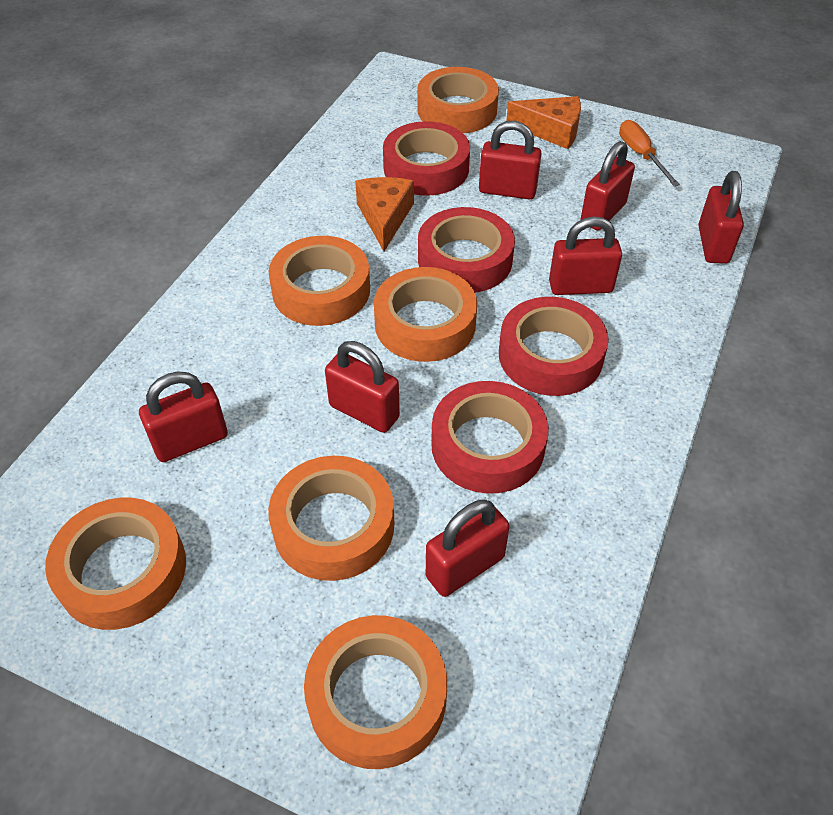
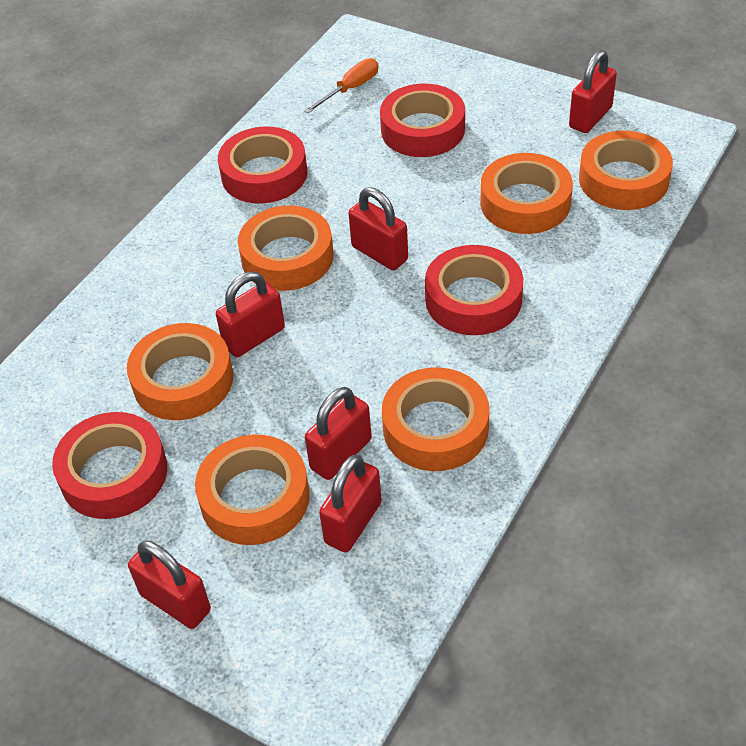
orange cheese: 2 -> 0
red padlock: 7 -> 6

